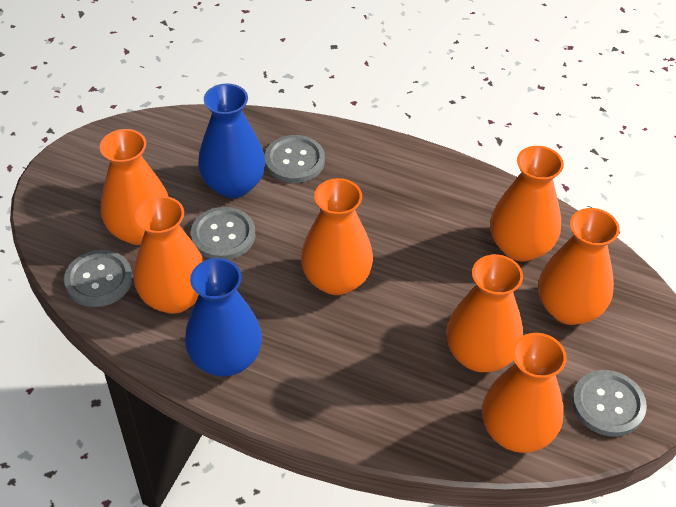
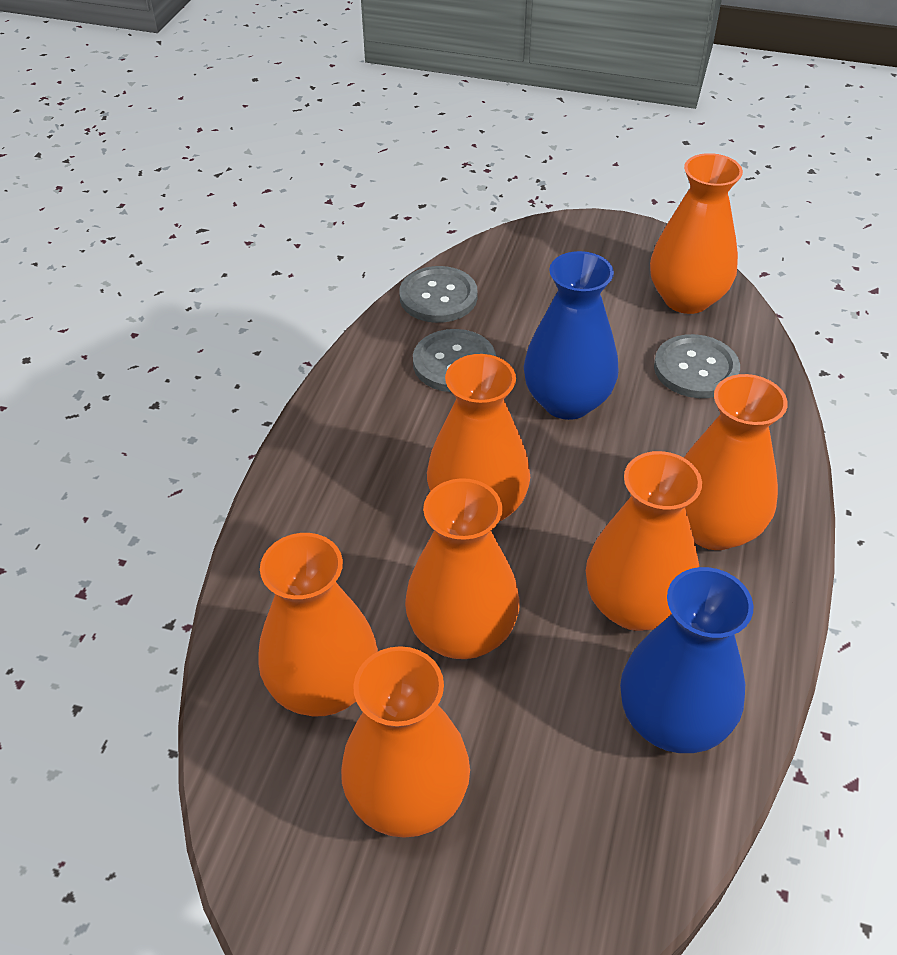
grey button: 4 -> 3

